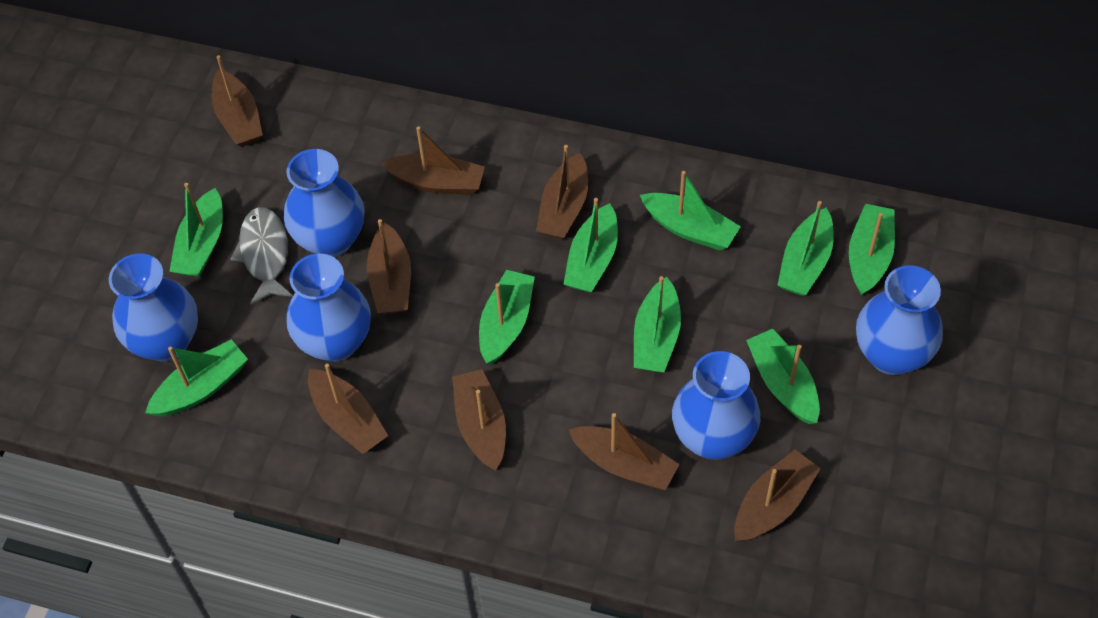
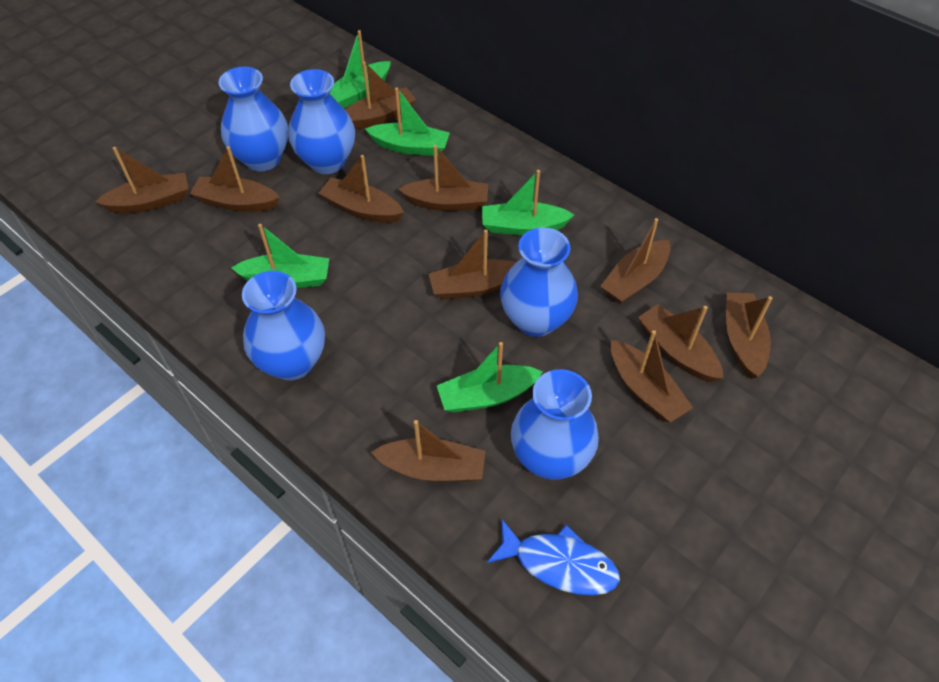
blue fish: 0 -> 1
brown boat: 8 -> 11
green boat: 9 -> 5
grey fish: 1 -> 0

